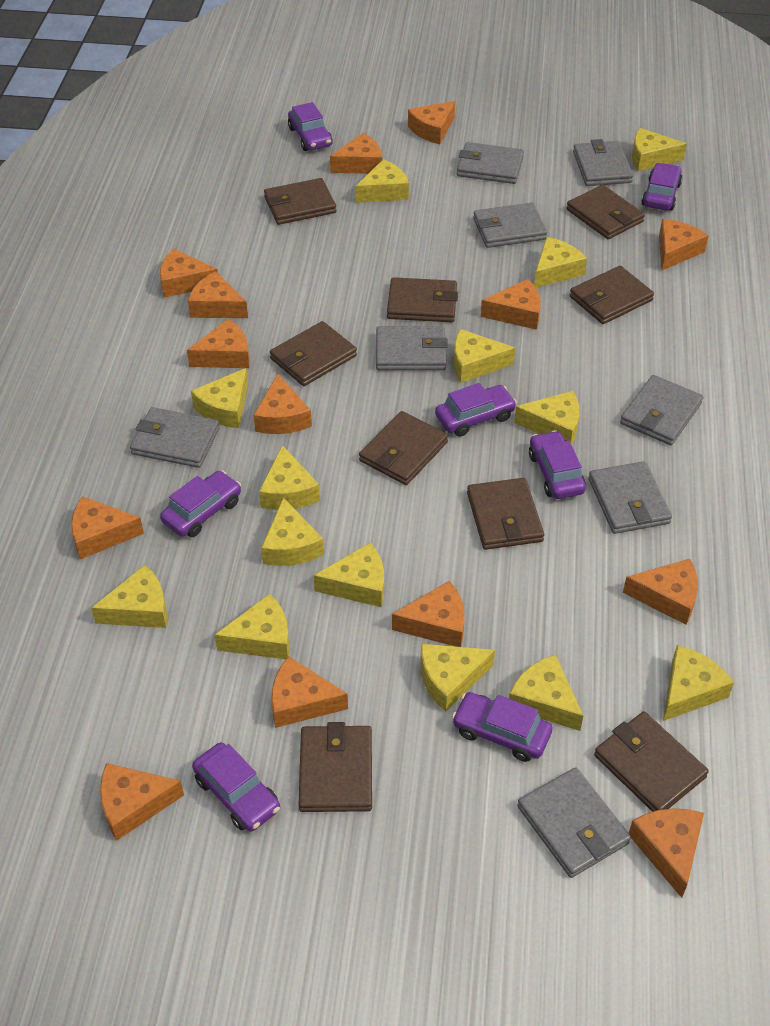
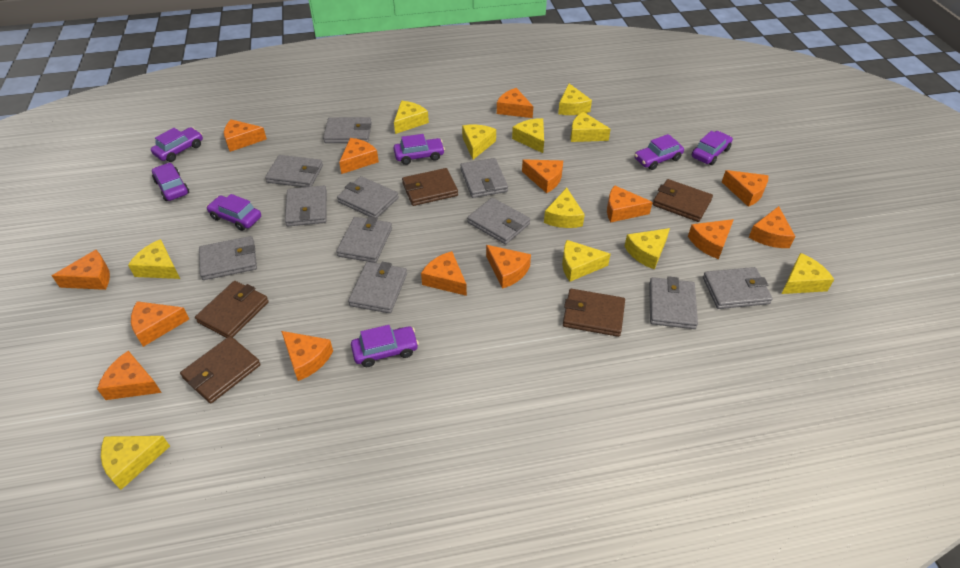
brown wallet: 9 -> 5
grey wallet: 8 -> 11
yellow cheese: 14 -> 11

